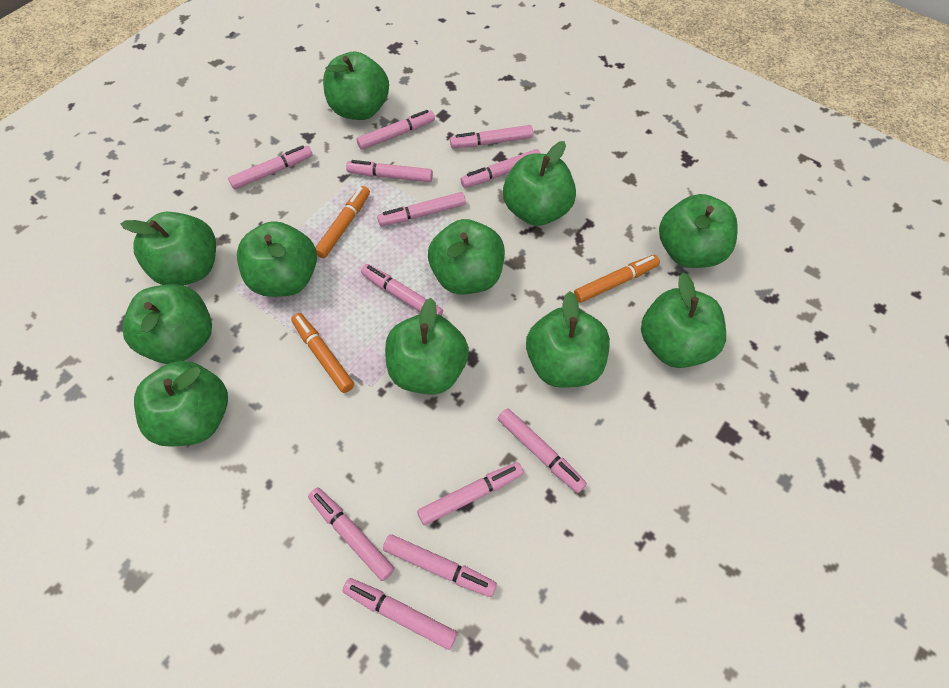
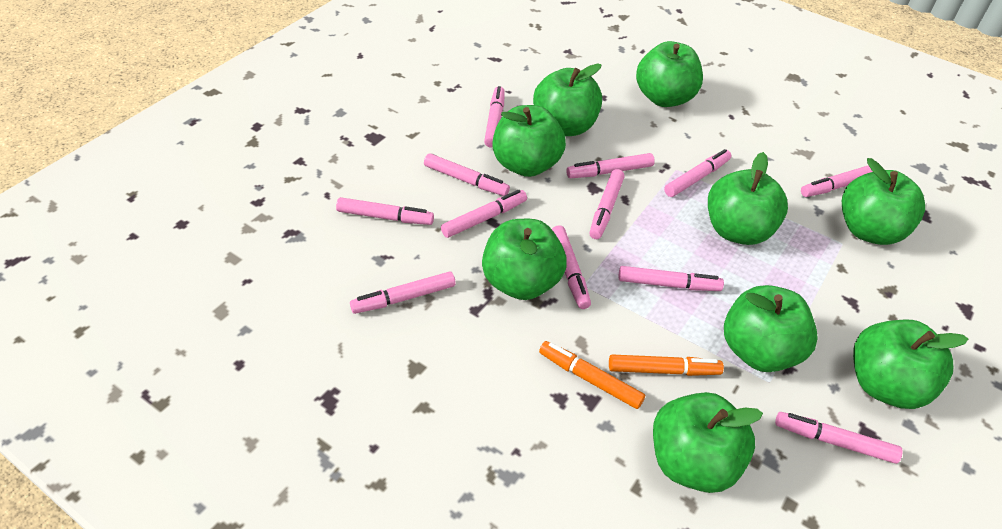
green apple: 11 -> 9
orange marker: 3 -> 2

